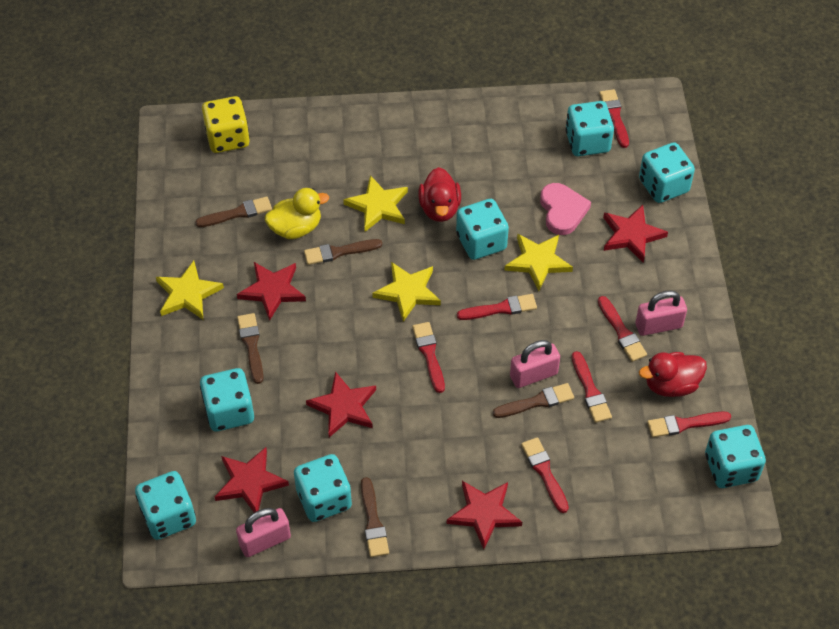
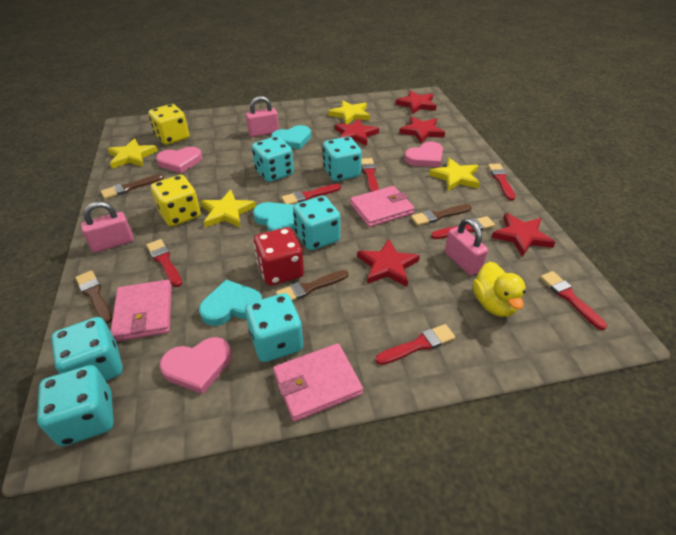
brown brush: 5 -> 4
pink heart: 1 -> 3
pink wallet: 0 -> 3
red dice: 0 -> 1
red duck: 2 -> 0
turquoise dice: 7 -> 6
turquoise heart: 0 -> 3
yellow dice: 1 -> 2

